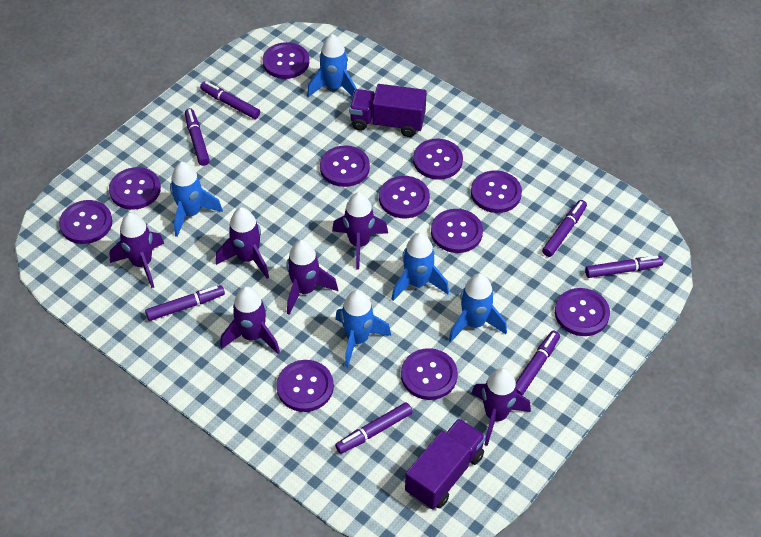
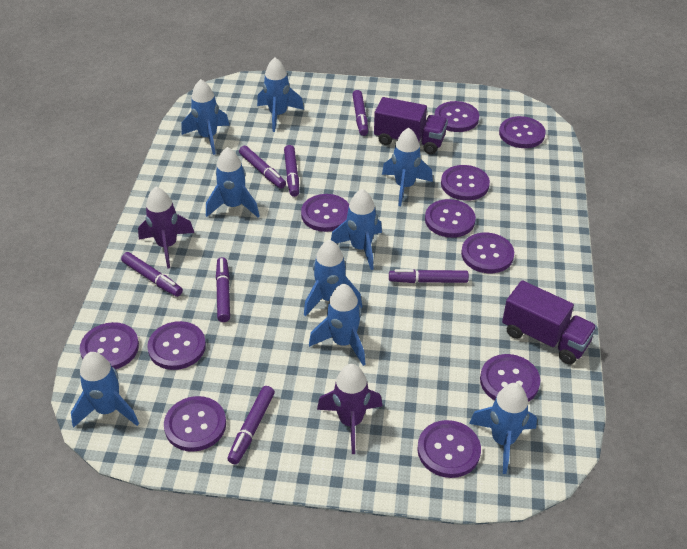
blue rocket: 5 -> 9
purple rocket: 6 -> 2

